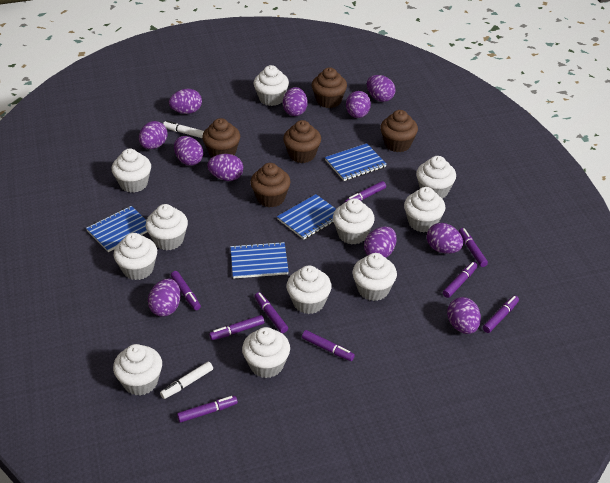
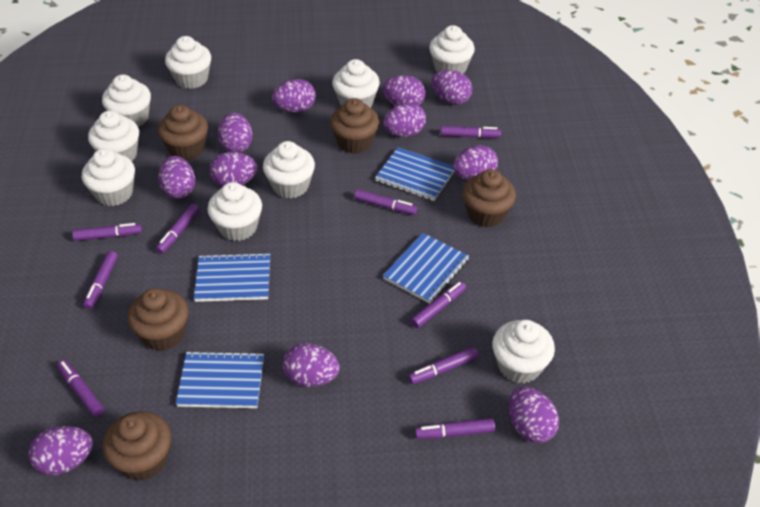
white cupcake: 11 -> 9
white marker: 2 -> 0

